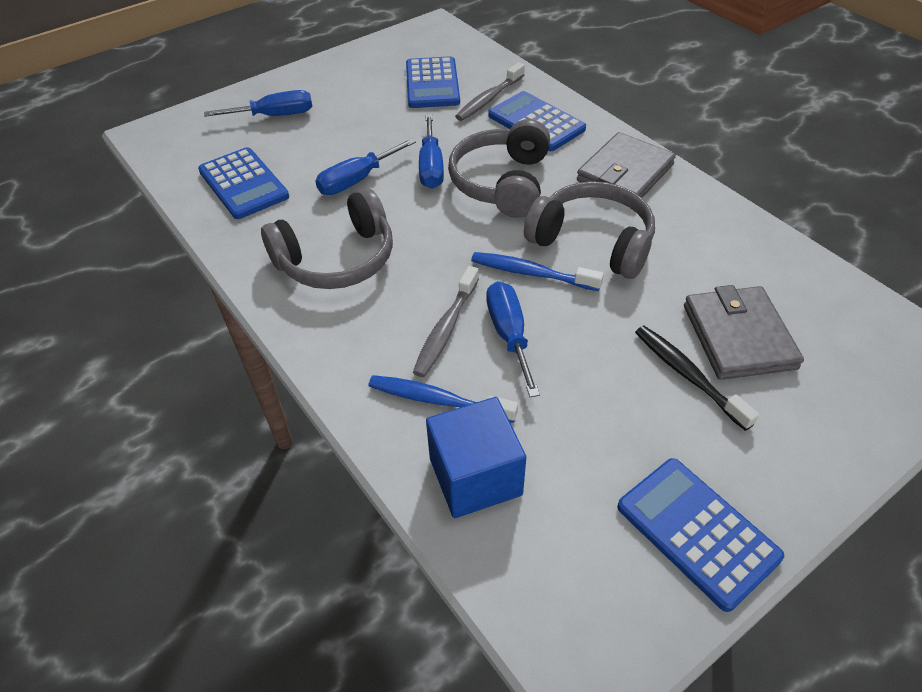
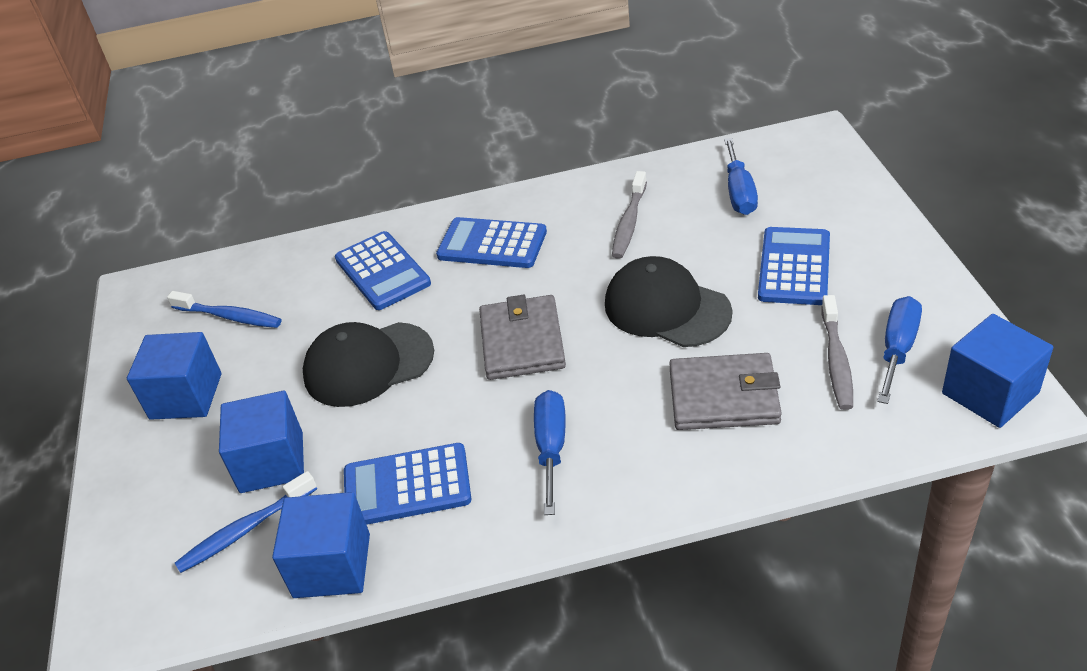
black cap: 0 -> 2
black toothbrush: 1 -> 0
blue cube: 1 -> 4
blue screwdriver: 4 -> 3
grey headphones: 3 -> 0

